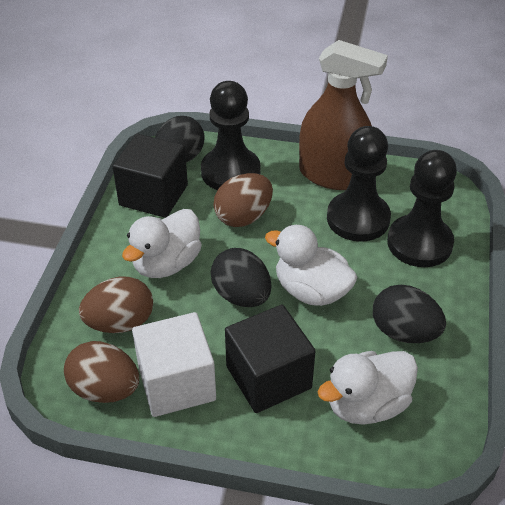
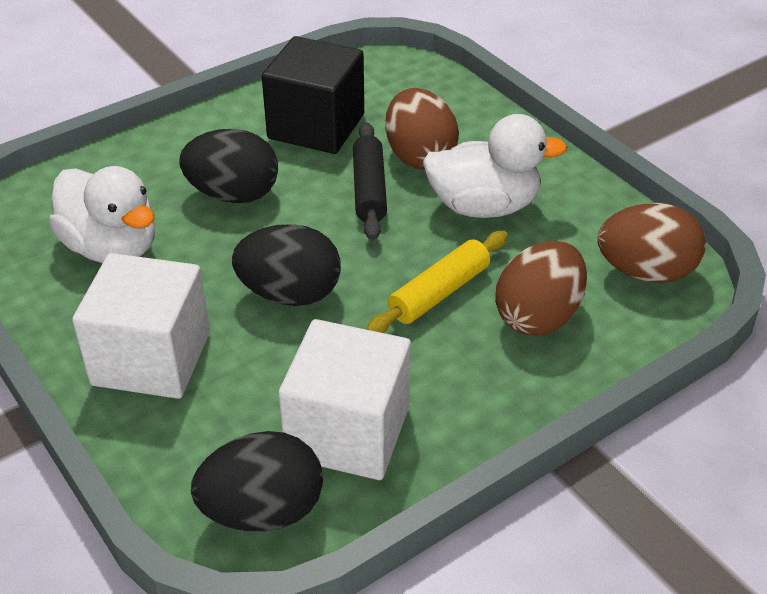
black cube: 2 -> 1
black pawn: 3 -> 0
black rolling pin: 0 -> 1
brown spray bottle: 1 -> 0
white cube: 1 -> 2
white duck: 3 -> 2
yellow rolling pin: 0 -> 1

